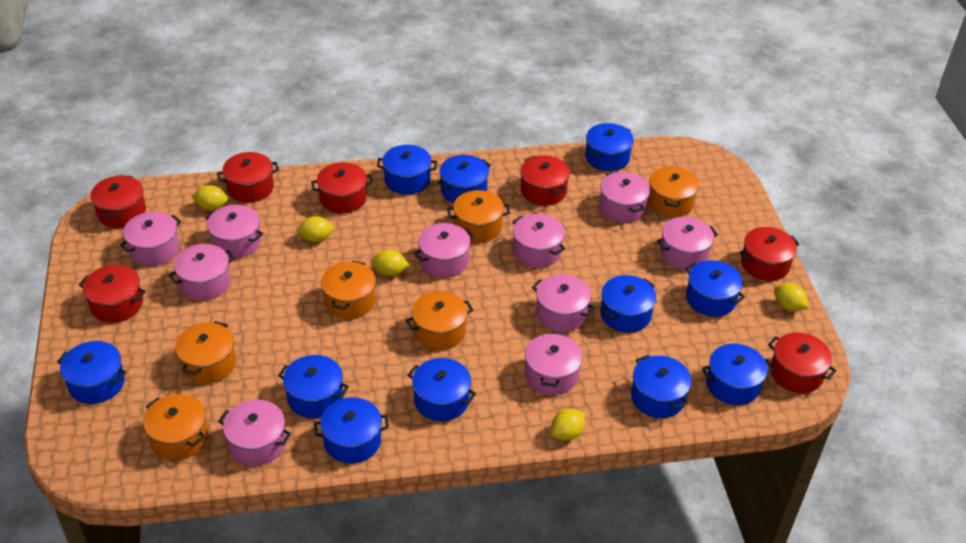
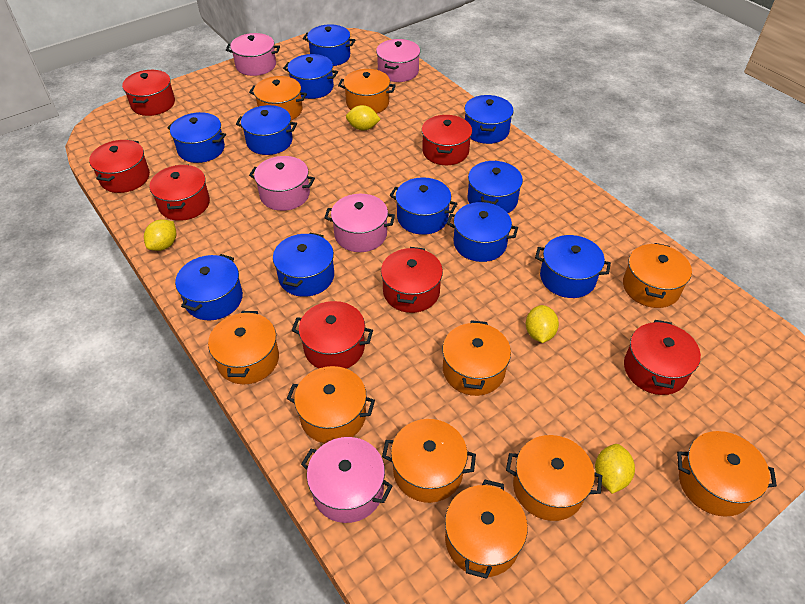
orange pot: 6 -> 10
pink pot: 10 -> 5
yellow lemon: 5 -> 4

